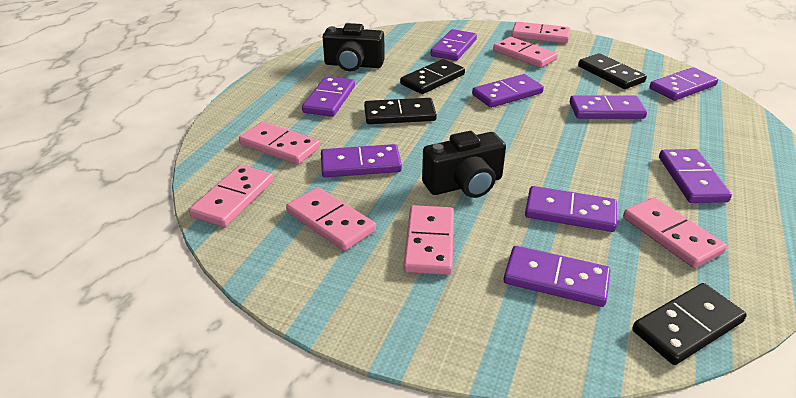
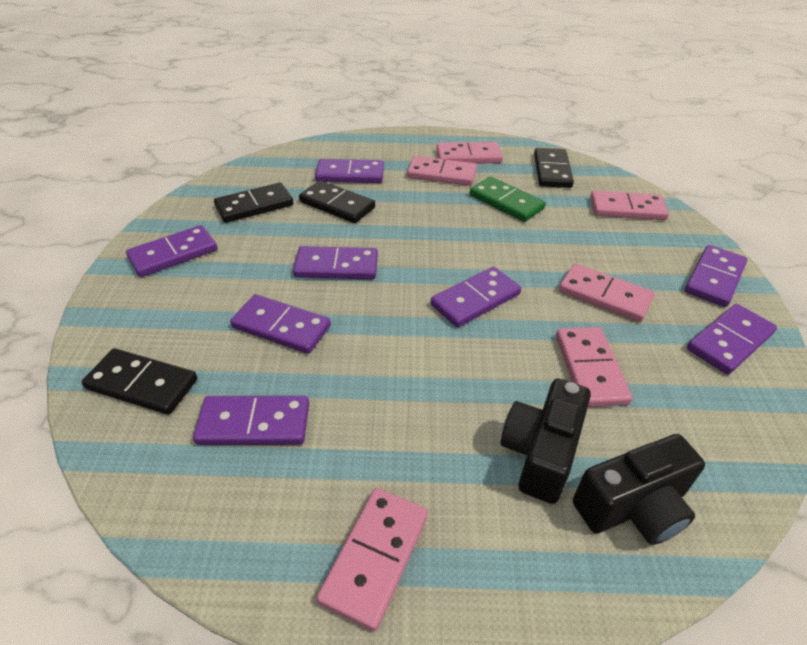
green domino: 0 -> 1
pink domino: 7 -> 6
purple domino: 9 -> 8

